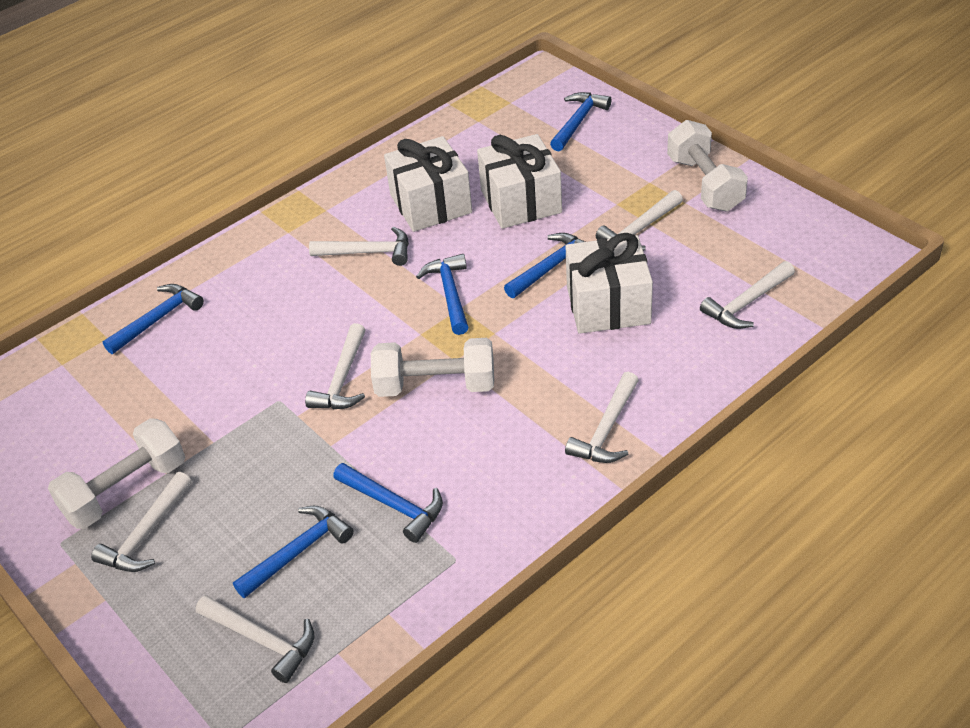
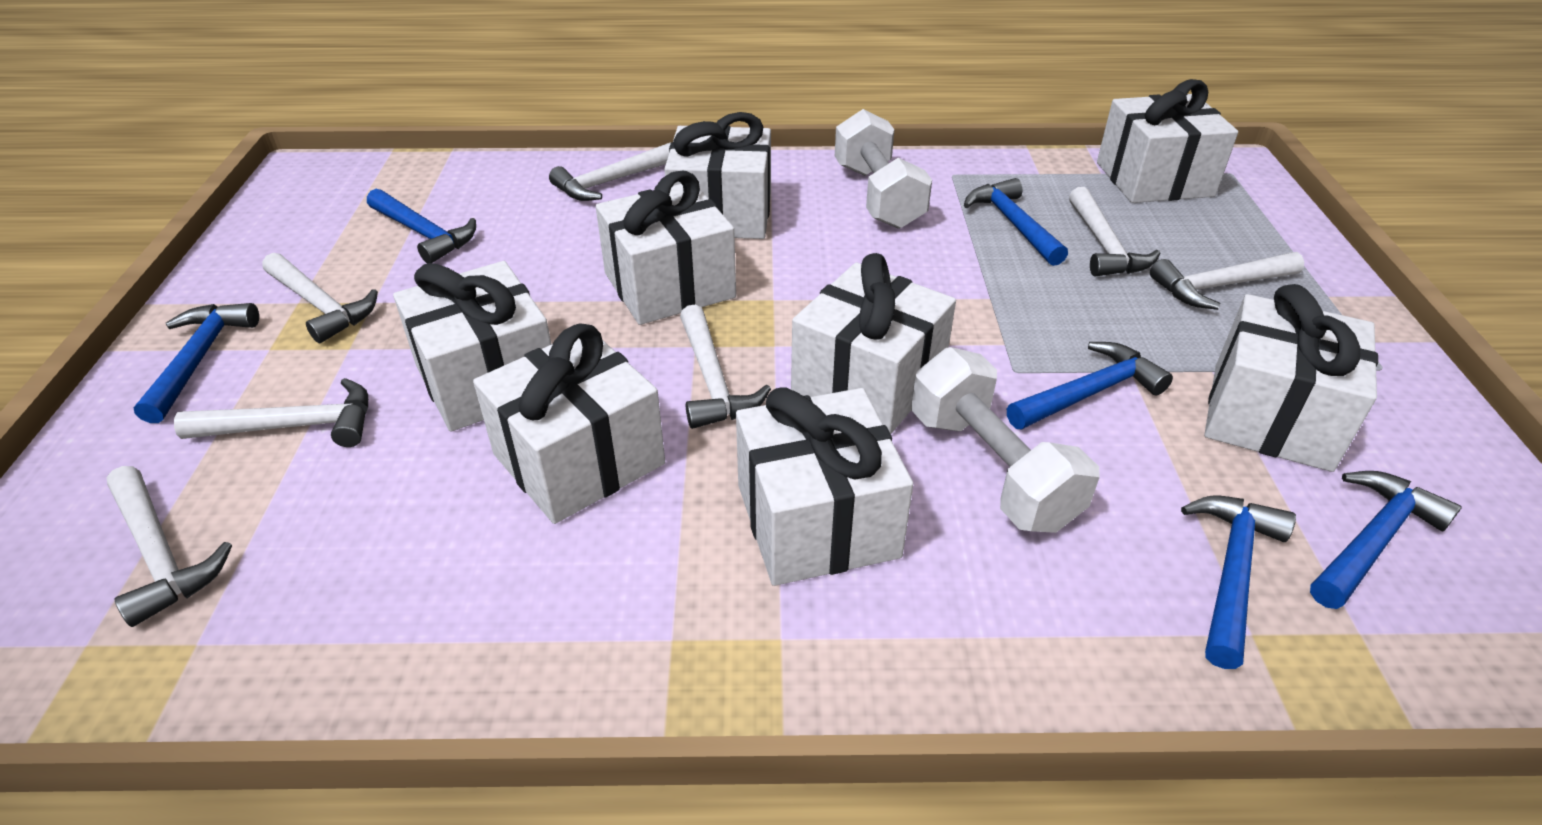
white dumbbell: 3 -> 2
white gift: 3 -> 8

